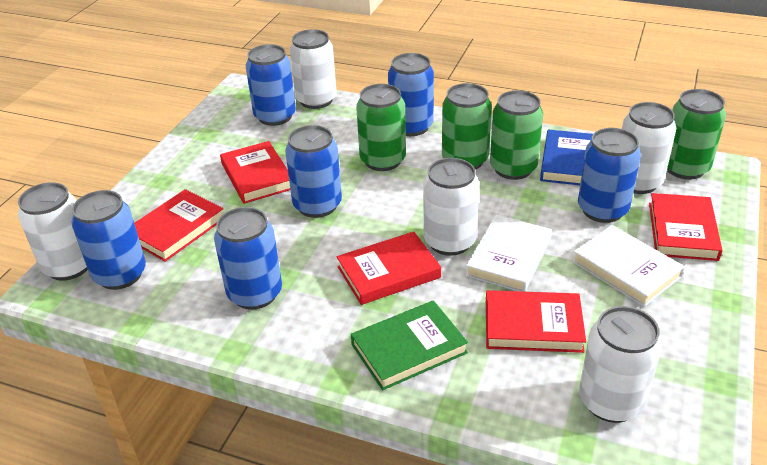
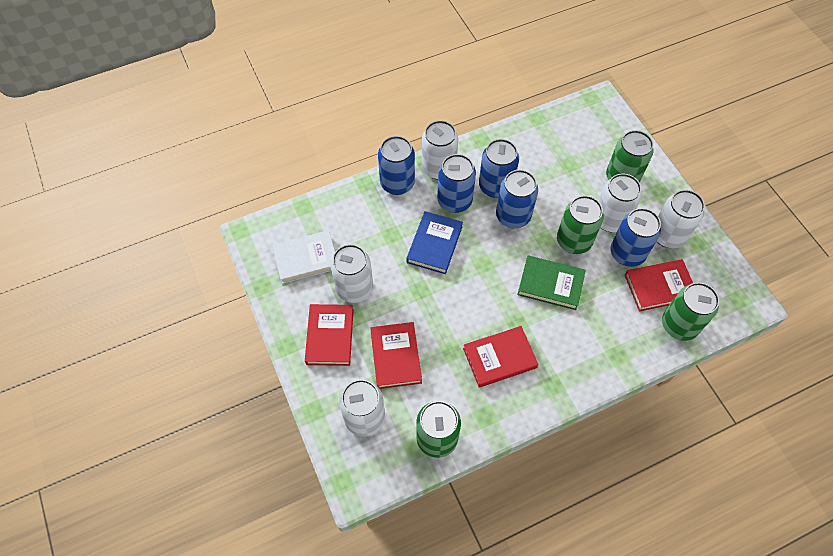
blue can: 6 -> 5
red book: 5 -> 4
white book: 2 -> 1

